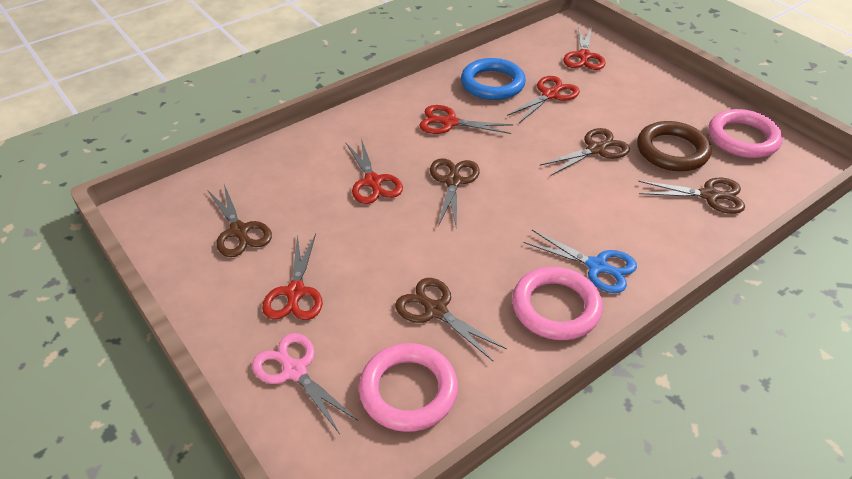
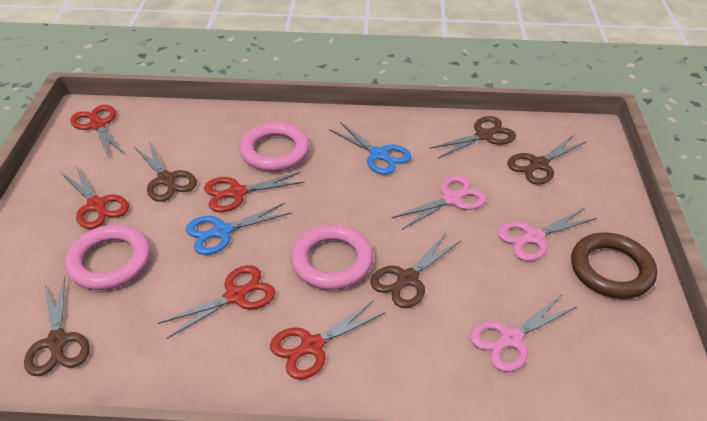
blue ring: 1 -> 0
blue scissors: 1 -> 2
pink scissors: 1 -> 3

